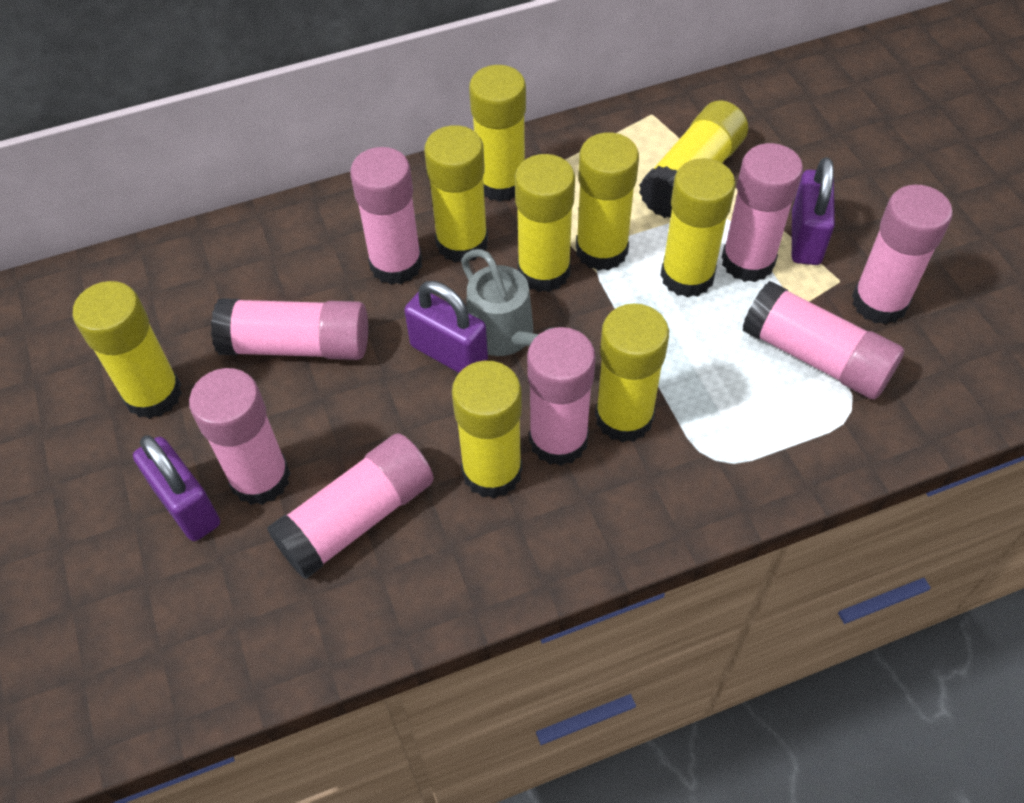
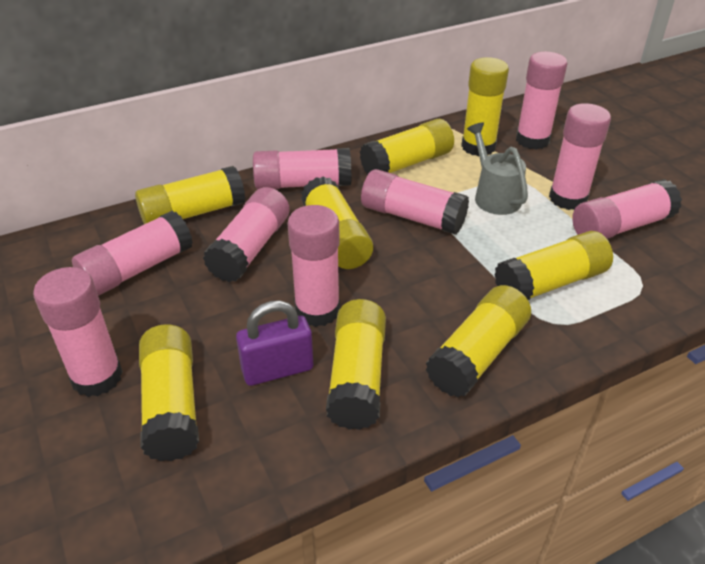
pink glue stick: 8 -> 9
purple padlock: 3 -> 1
yellow glue stick: 9 -> 8

